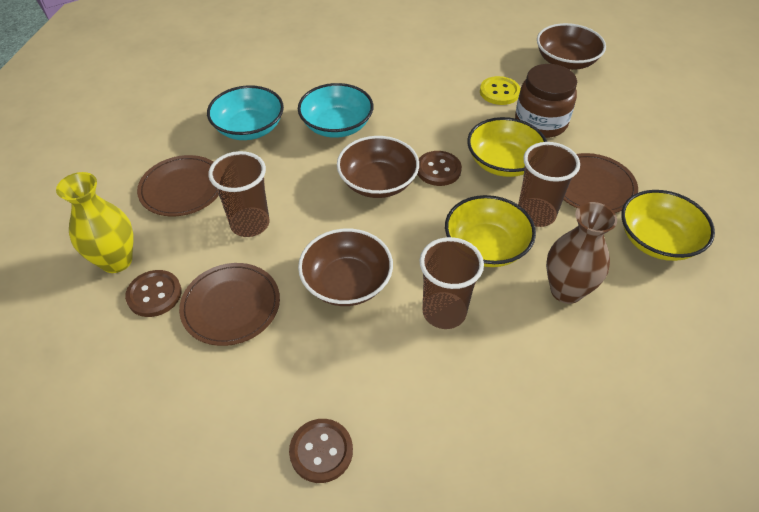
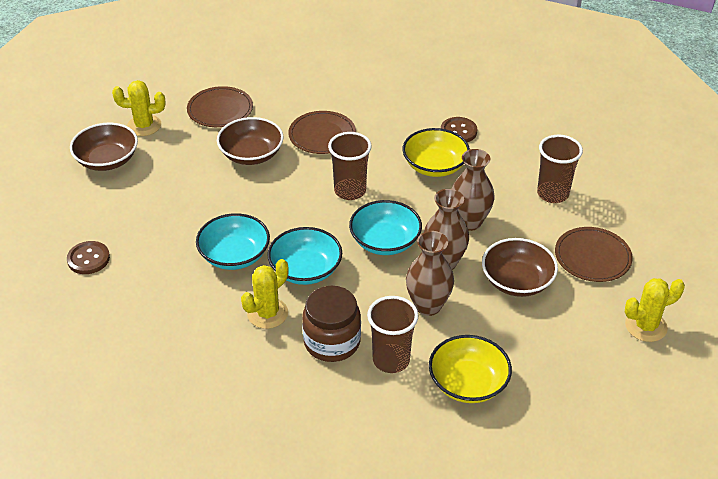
brown button: 3 -> 2
brown vase: 1 -> 3
turquoise bowl: 2 -> 3
yellow bowl: 3 -> 2
yellow button: 1 -> 0
yellow cactus: 0 -> 3
yellow vase: 1 -> 0

